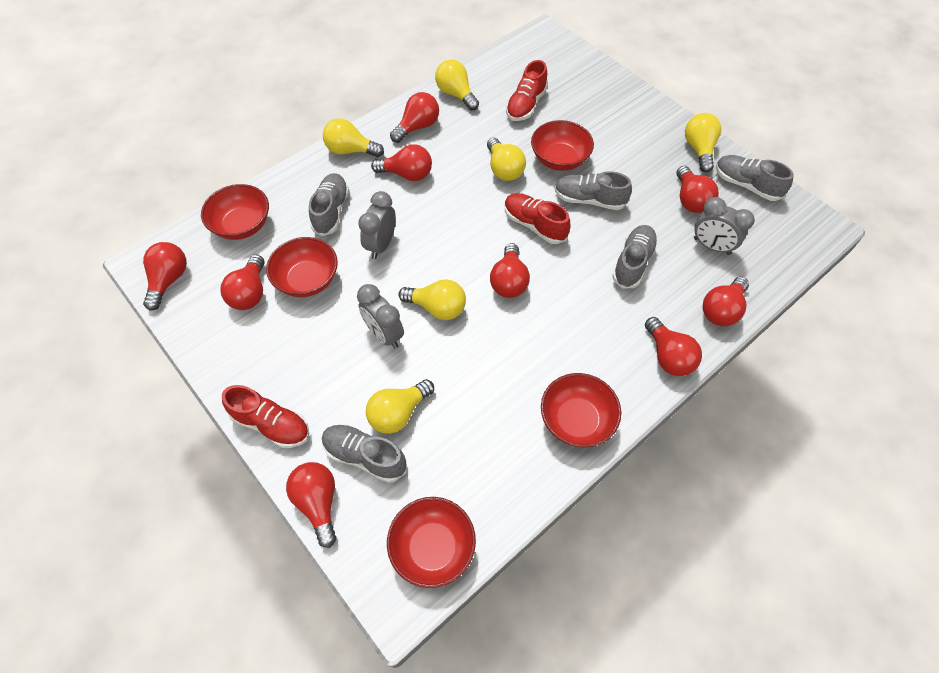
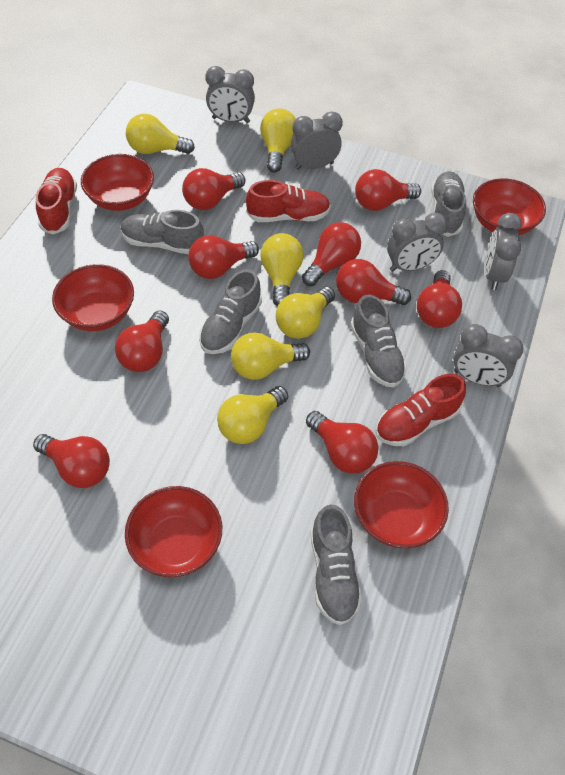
grey clock: 3 -> 5

